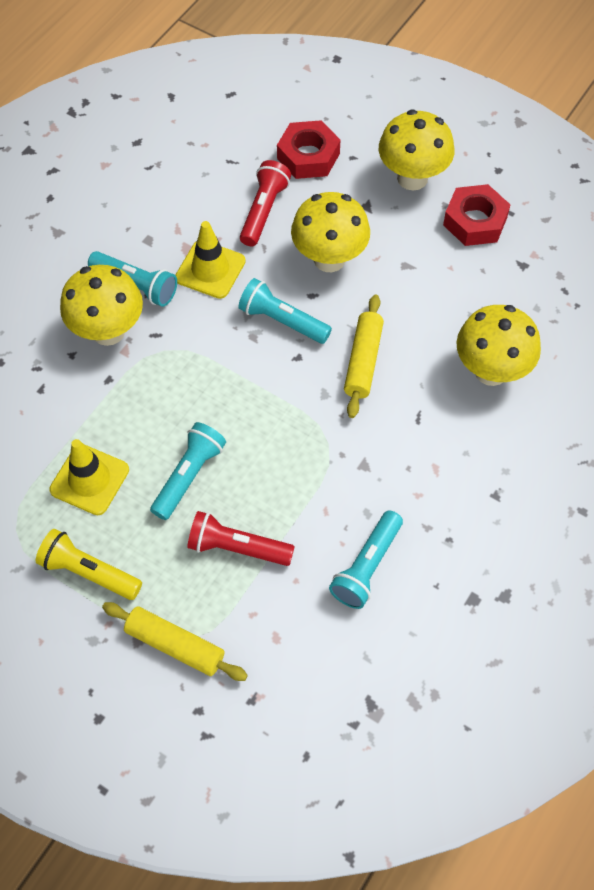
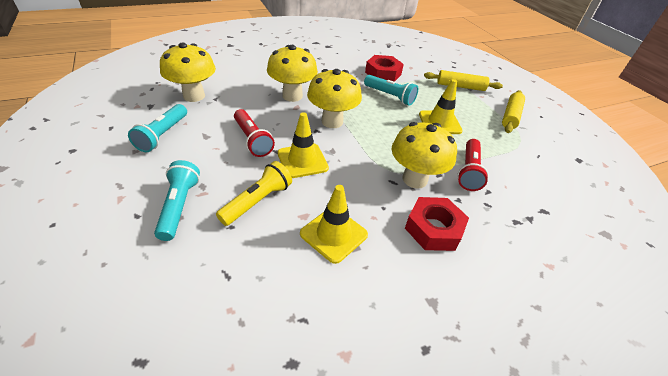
turquoise flashlight: 4 -> 3
yellow traffic cone: 2 -> 3

